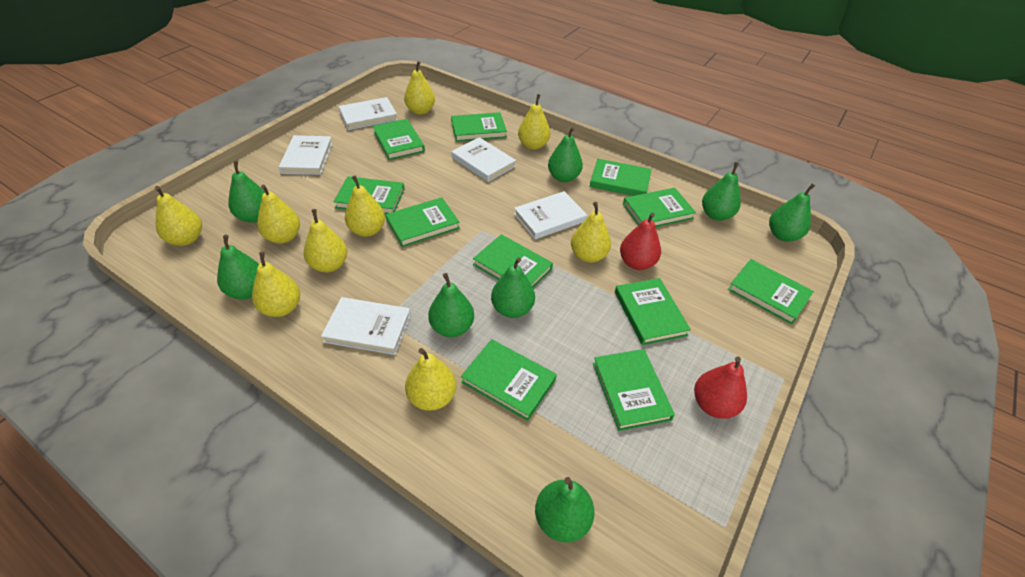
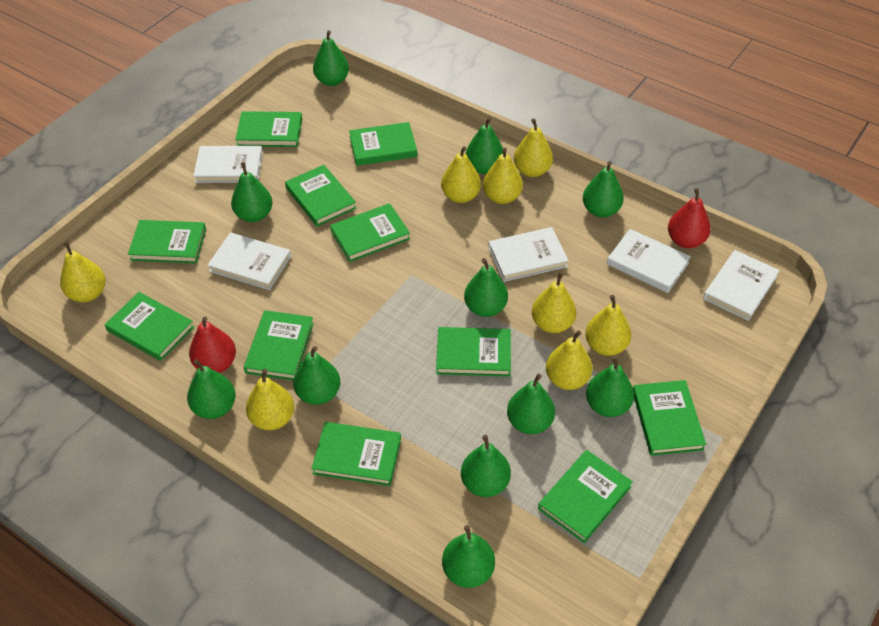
green pear: 8 -> 11
yellow pear: 9 -> 8

